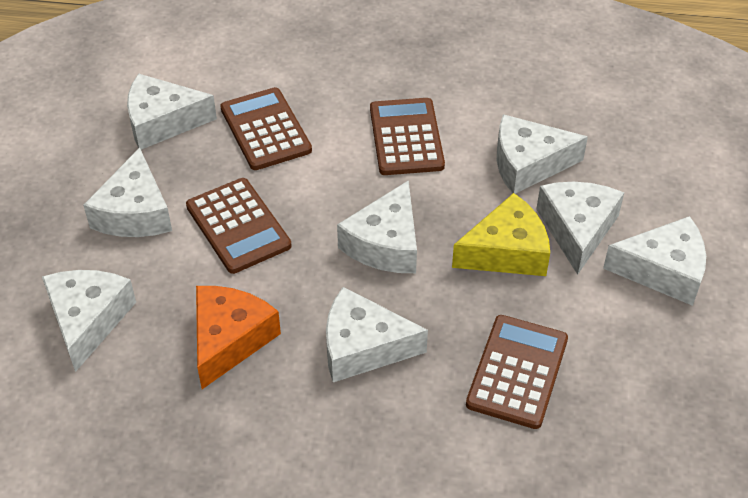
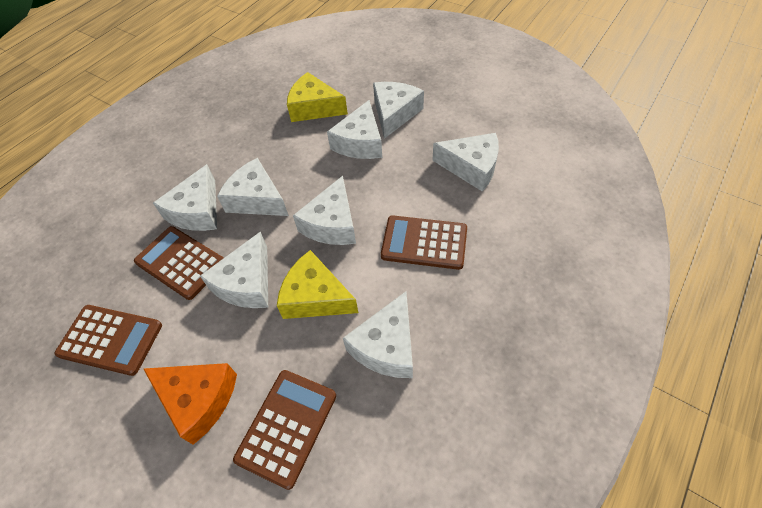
yellow cheese: 1 -> 2

